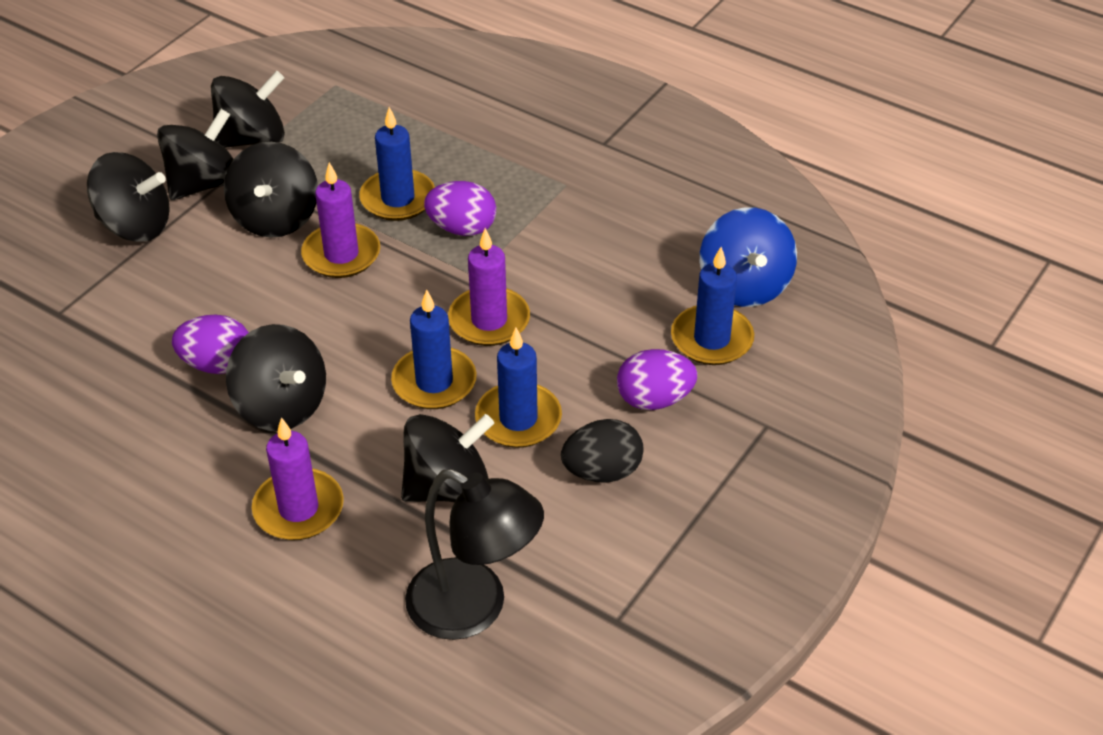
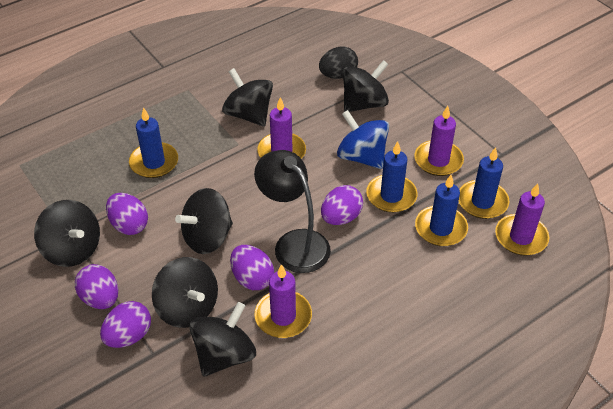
purple candle: 3 -> 4
purple egg: 3 -> 5

